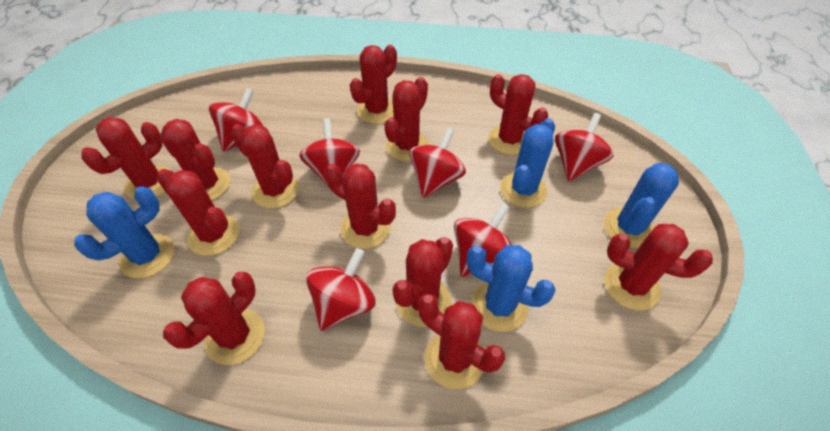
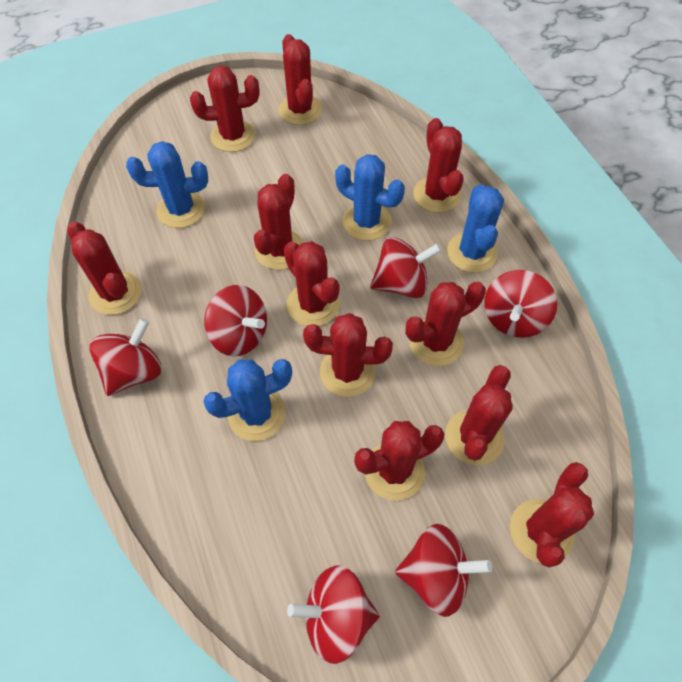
red cactus: 12 -> 11

